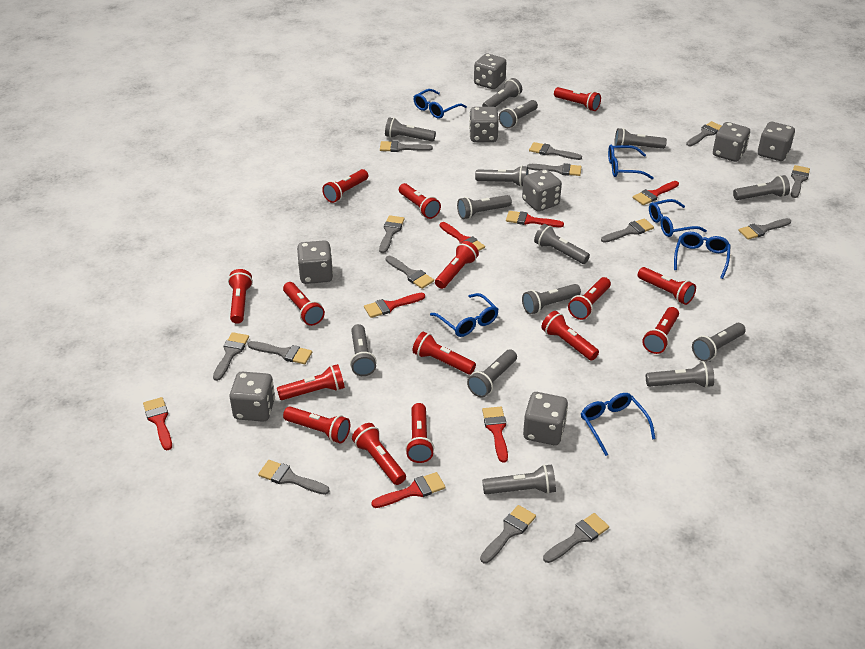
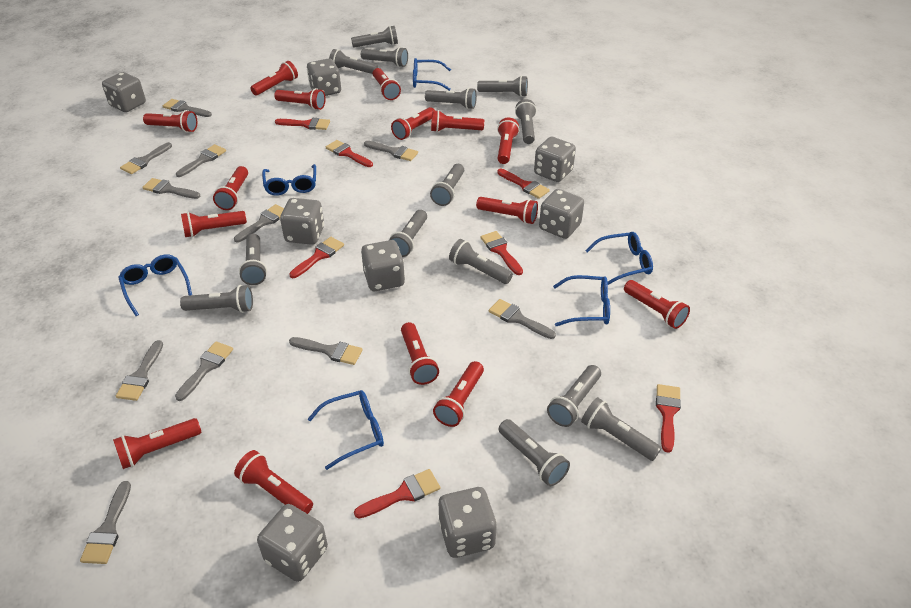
grey brush: 14 -> 11

